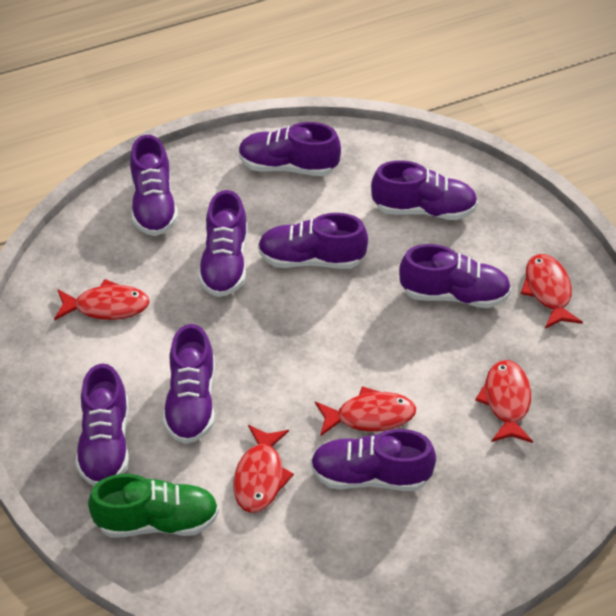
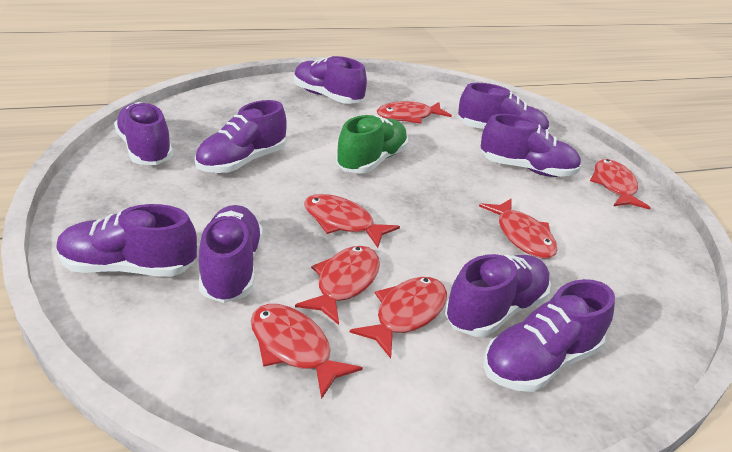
red fish: 5 -> 7

